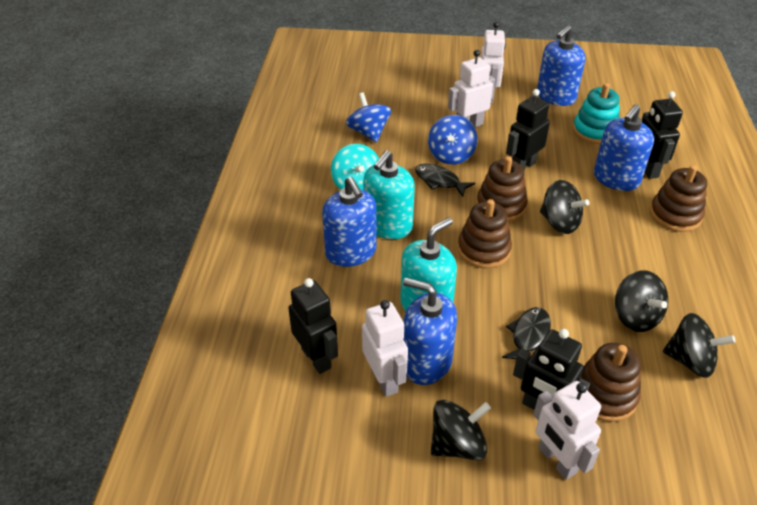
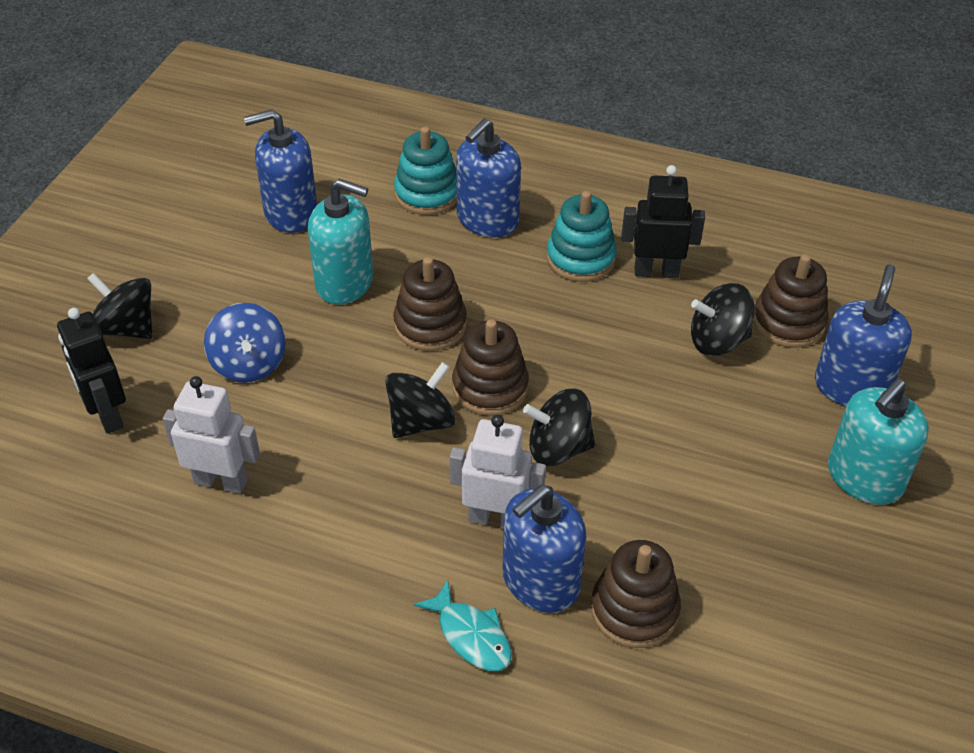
black fish: 2 -> 0
black robot: 4 -> 2
blue spinning top: 2 -> 1
turquoise fish: 0 -> 1
turquoise spinning top: 1 -> 0
turquoise stacking toy: 1 -> 2
white robot: 4 -> 2

